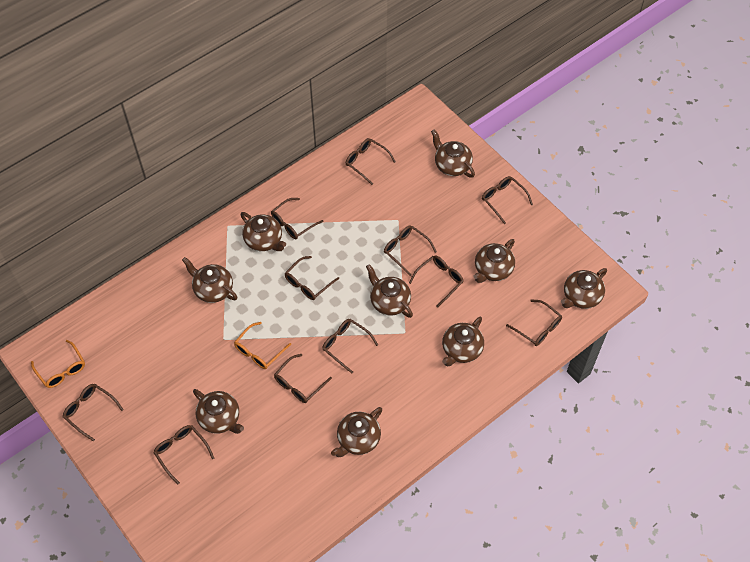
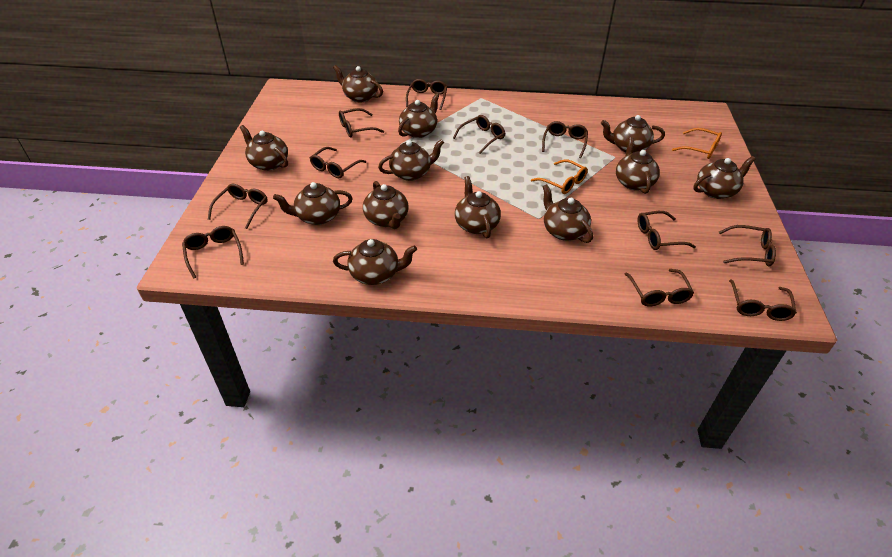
brown teapot: 9 -> 12

